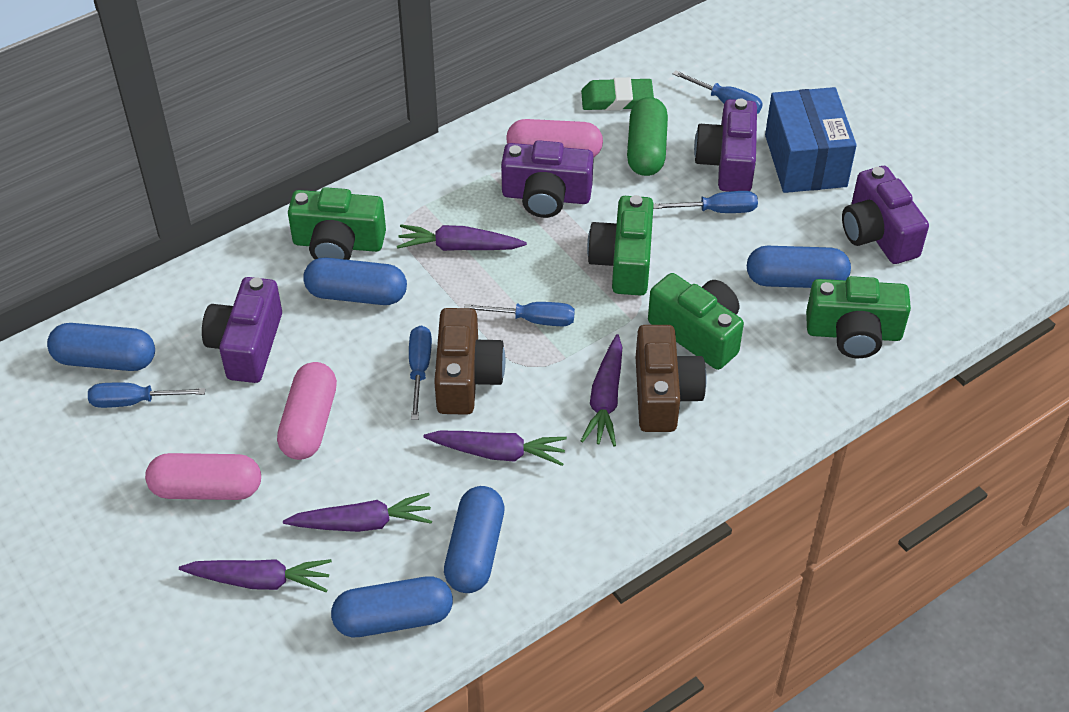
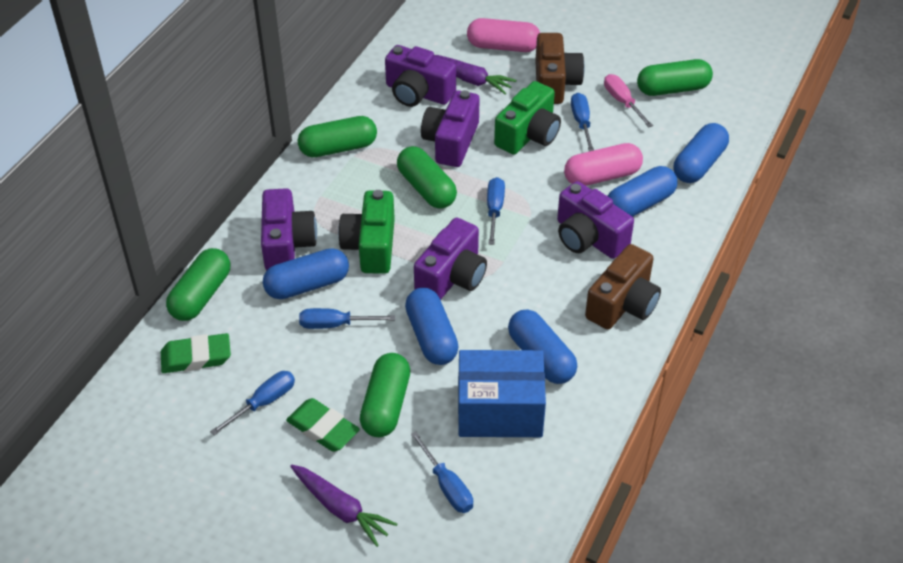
green camera: 4 -> 2
green capsule: 1 -> 5
green eraser: 1 -> 2
pink capsule: 3 -> 2
pink screwdriver: 0 -> 1
purple camera: 4 -> 5
purple carrot: 5 -> 2

